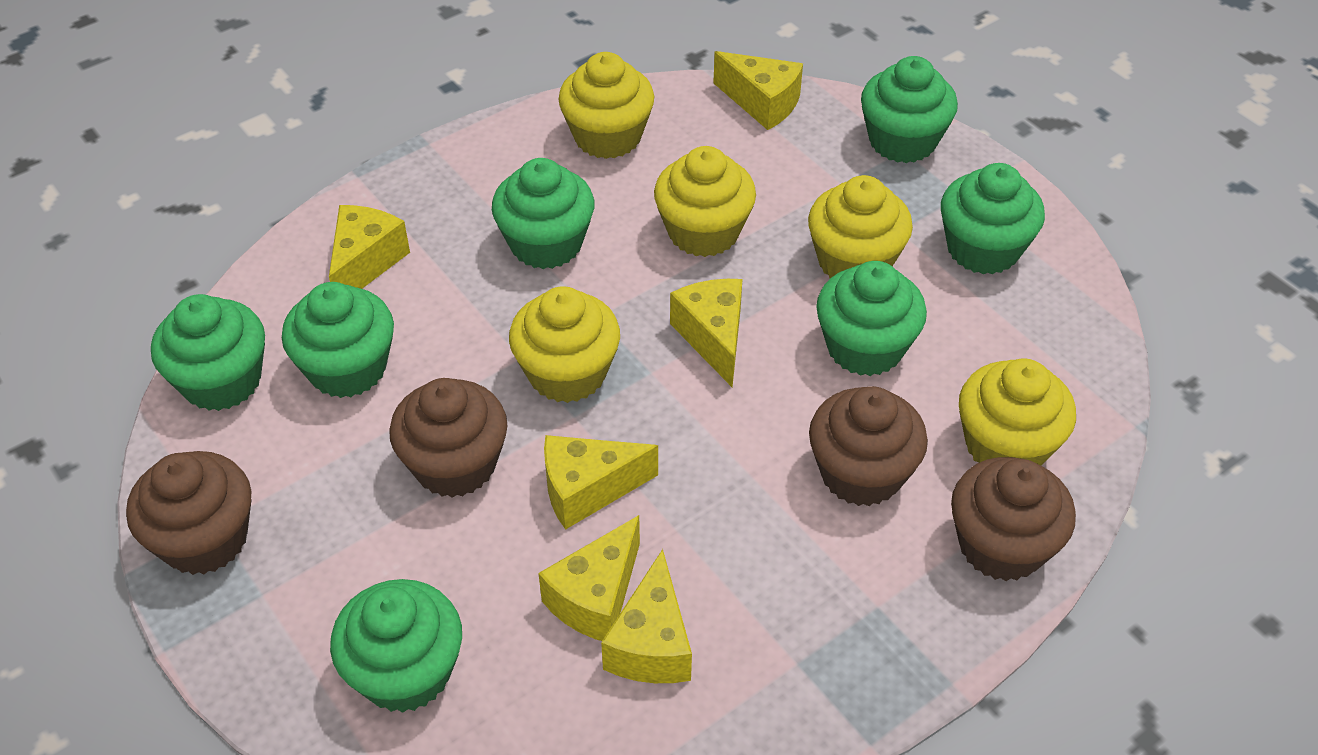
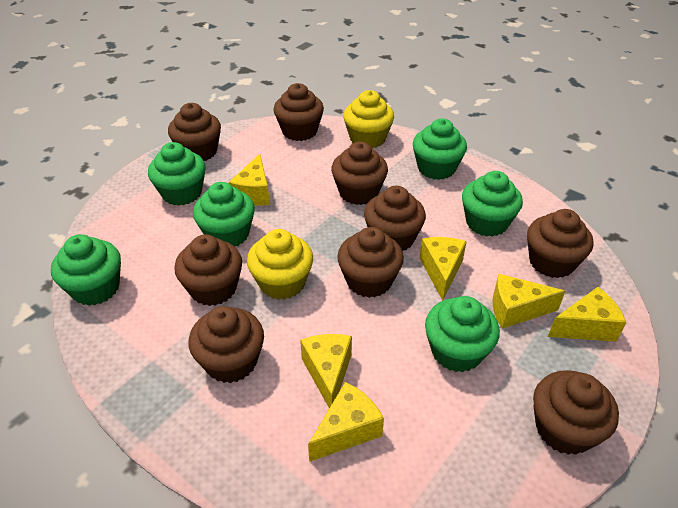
brown cupcake: 4 -> 9
green cupcake: 7 -> 6
yellow cupcake: 5 -> 2

